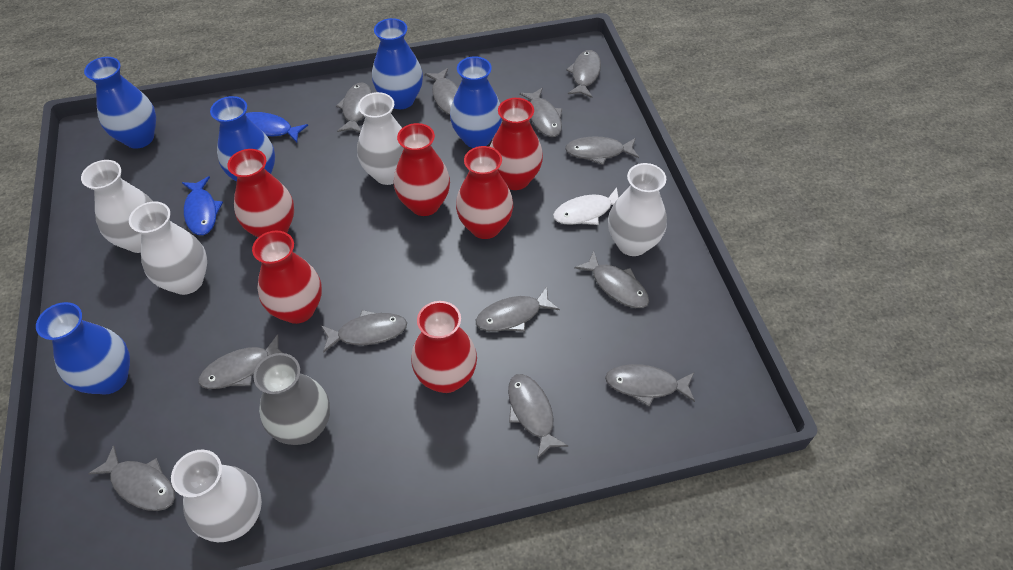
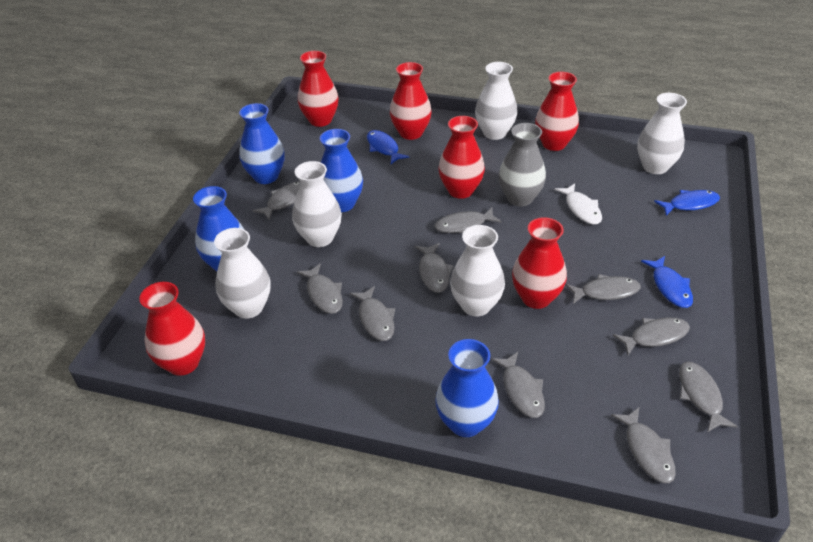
blue fish: 2 -> 3
blue vase: 5 -> 4
grey fish: 12 -> 10

